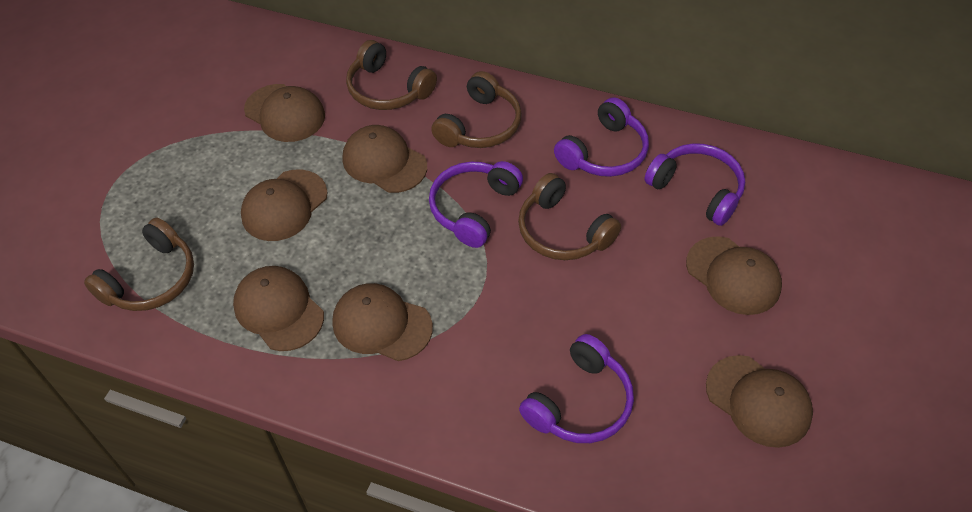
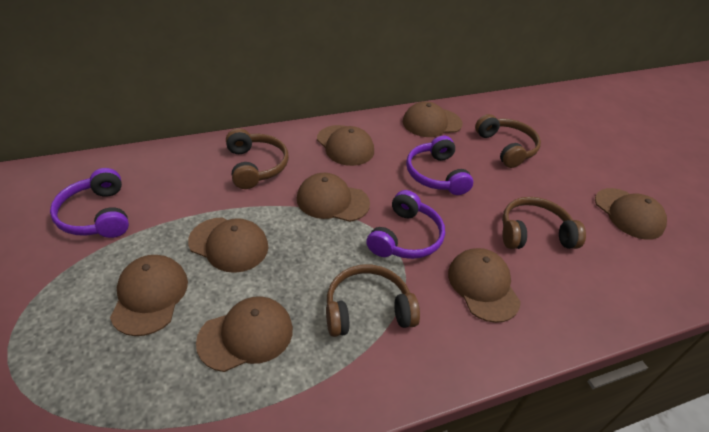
brown cap: 7 -> 8
purple headphones: 4 -> 3

